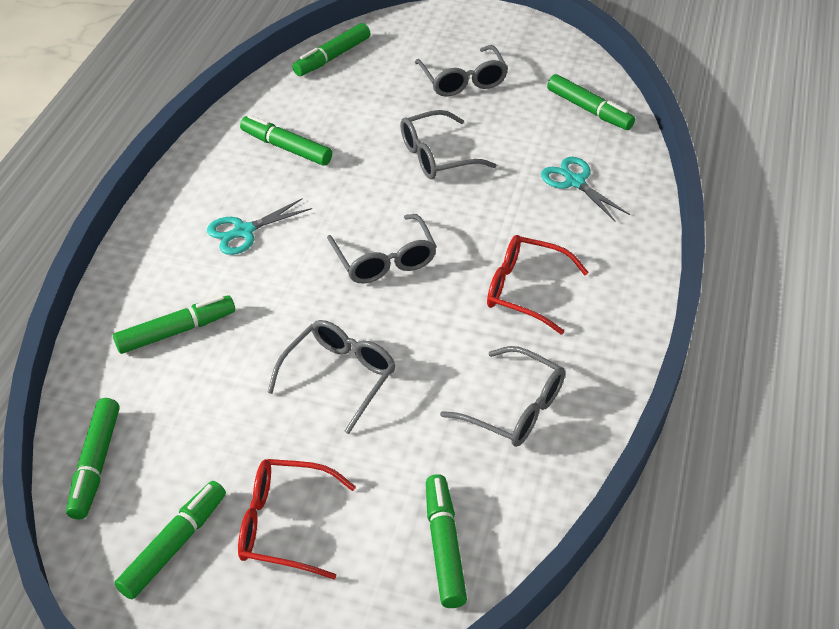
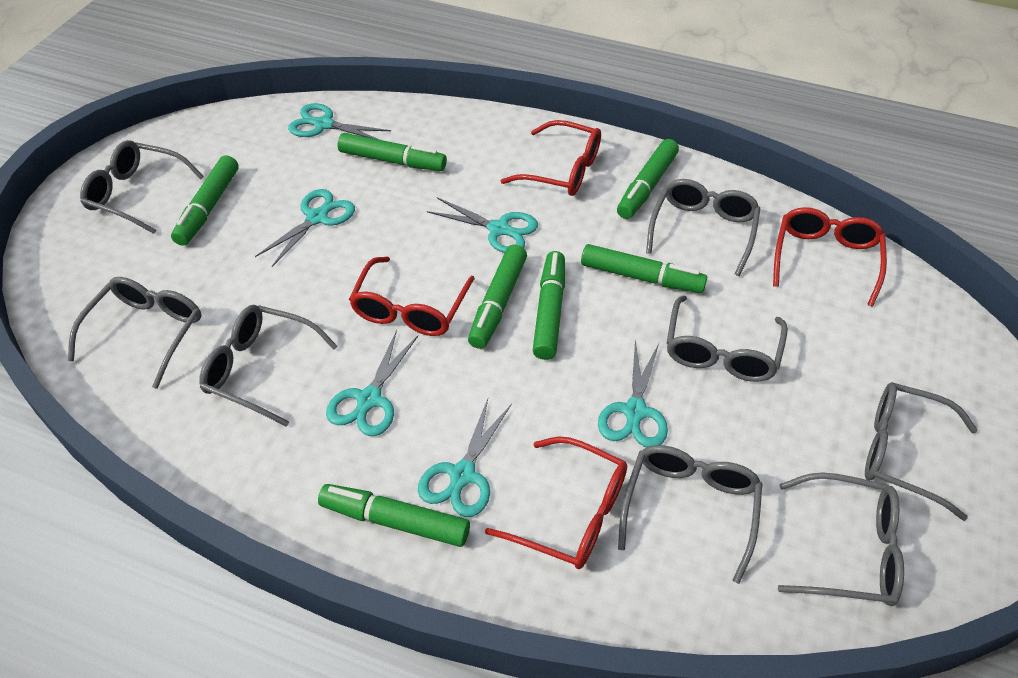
grey glasses: 5 -> 8
red glasses: 2 -> 4
turquoise scissors: 2 -> 6

